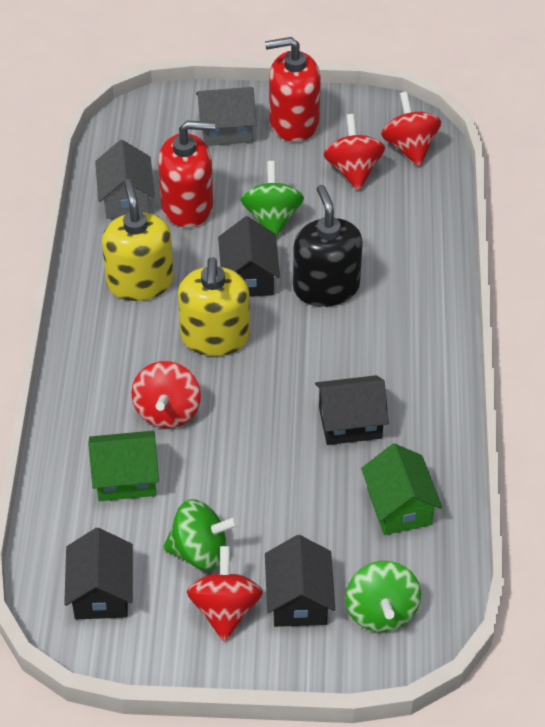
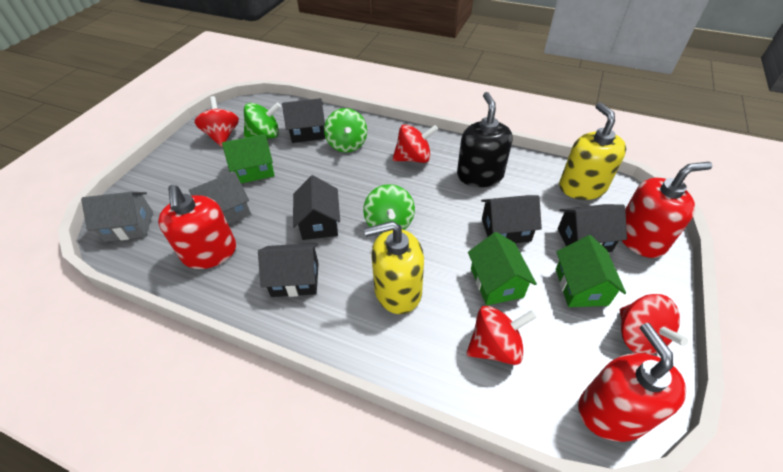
black house: 4 -> 5
green house: 2 -> 3
red soap dispenser: 2 -> 3

